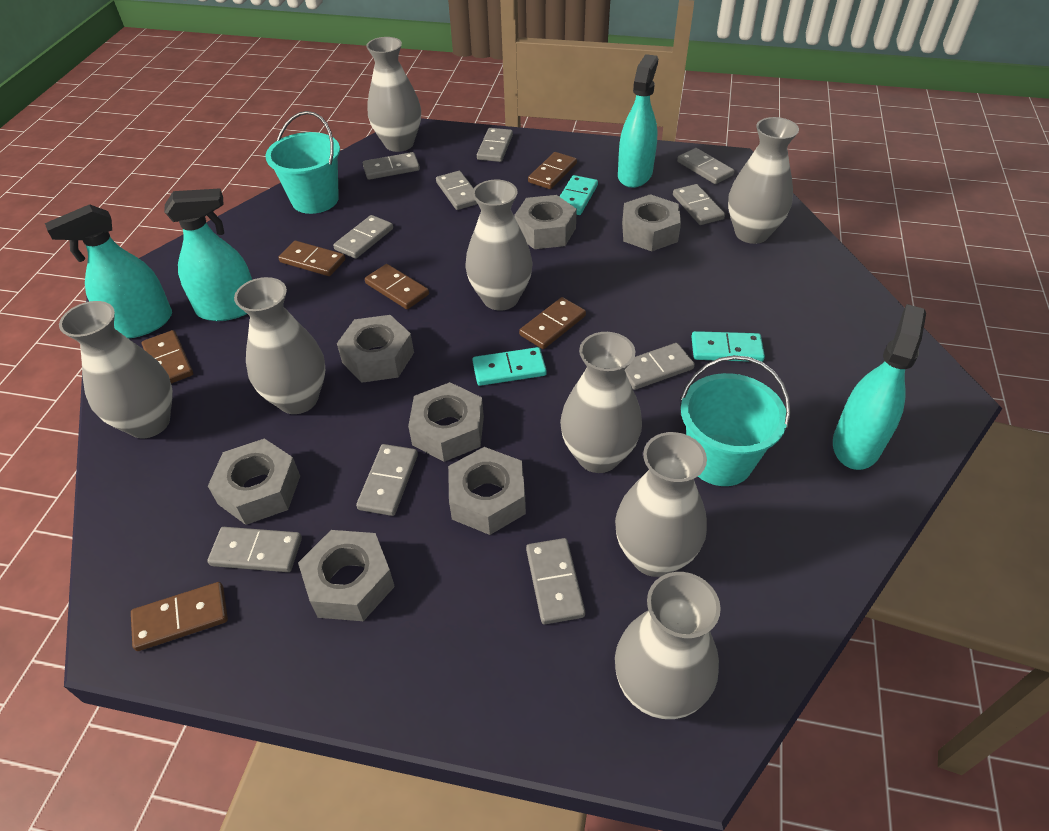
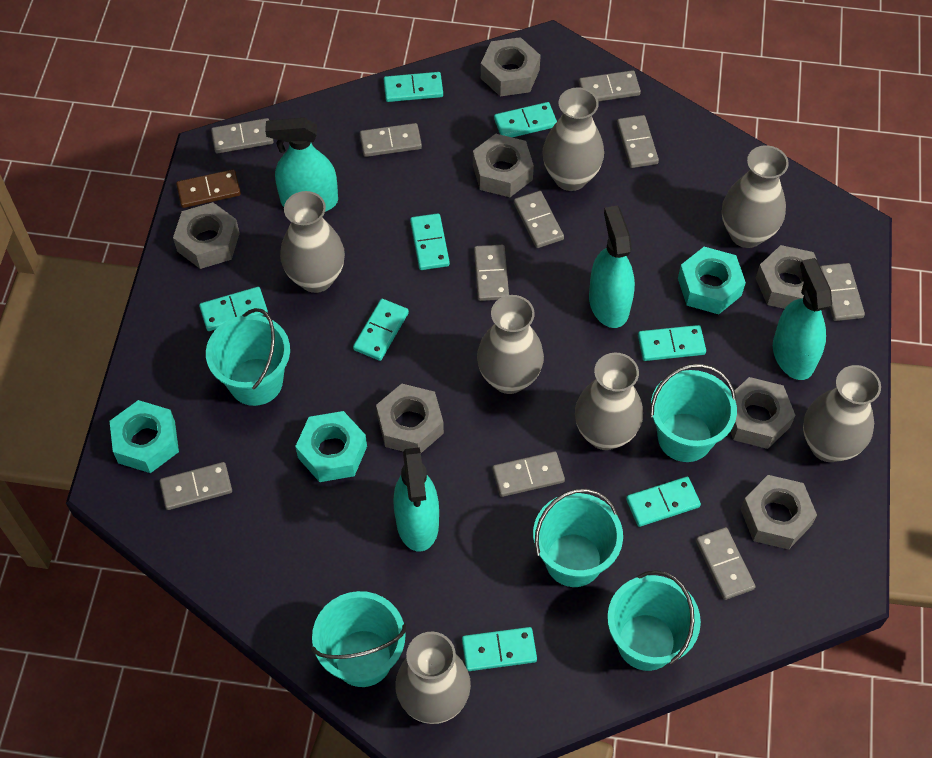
brown domino: 6 -> 1
grey vase: 8 -> 7
turquoise bucket: 2 -> 5
turquoise domino: 3 -> 8
turquoise nut: 0 -> 3

